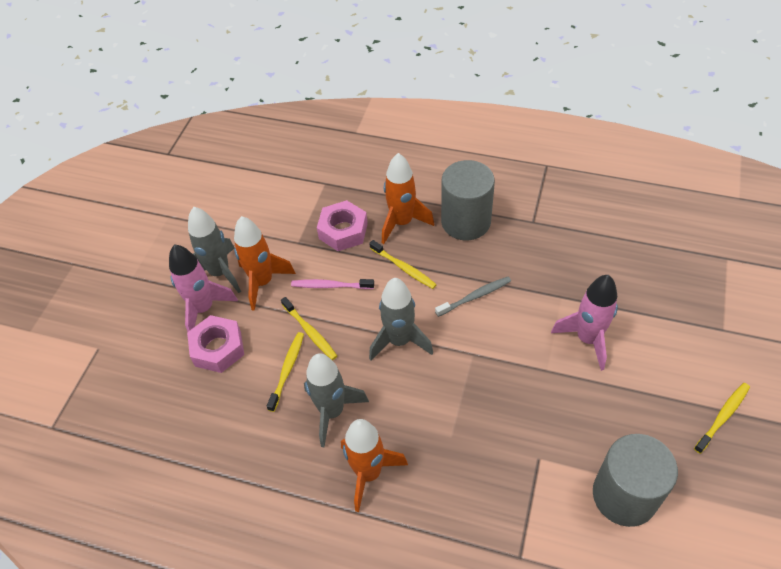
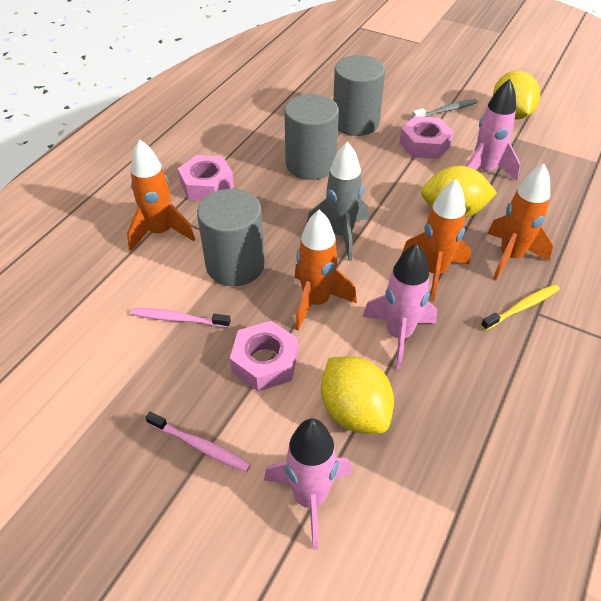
grey cylinder: 2 -> 3
grey rocket: 3 -> 1
orange rocket: 3 -> 4
pink nut: 2 -> 3
pink rocket: 2 -> 3
pink toothbrush: 1 -> 2
yellow lemon: 0 -> 3
yellow toothbrush: 4 -> 1

